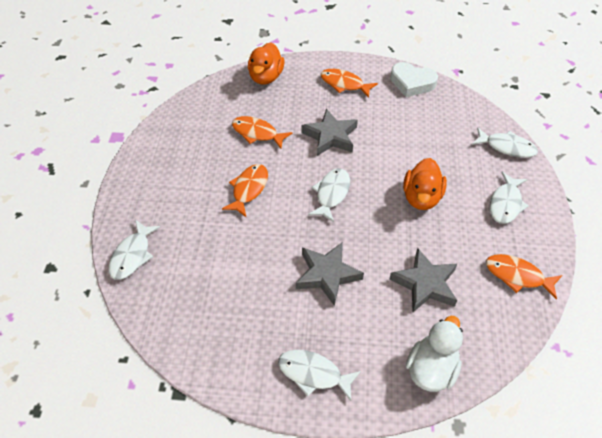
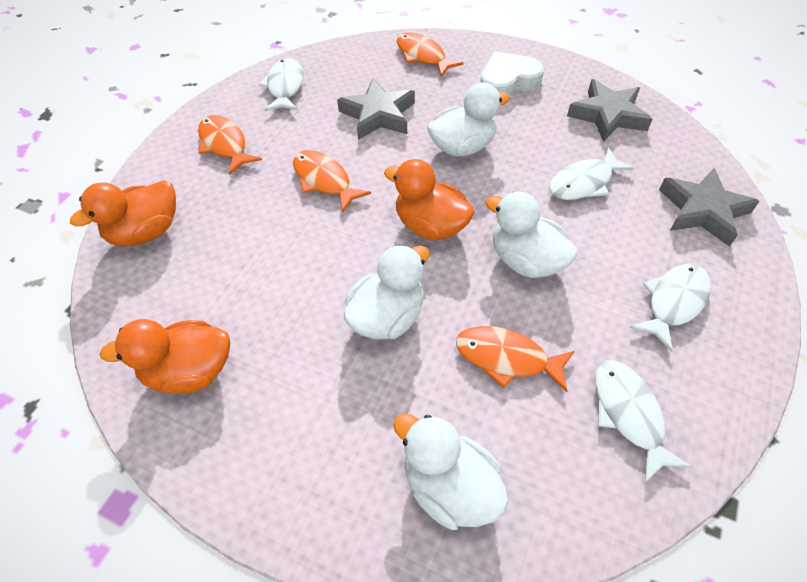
orange duck: 2 -> 3
white duck: 1 -> 4
white fish: 5 -> 4

